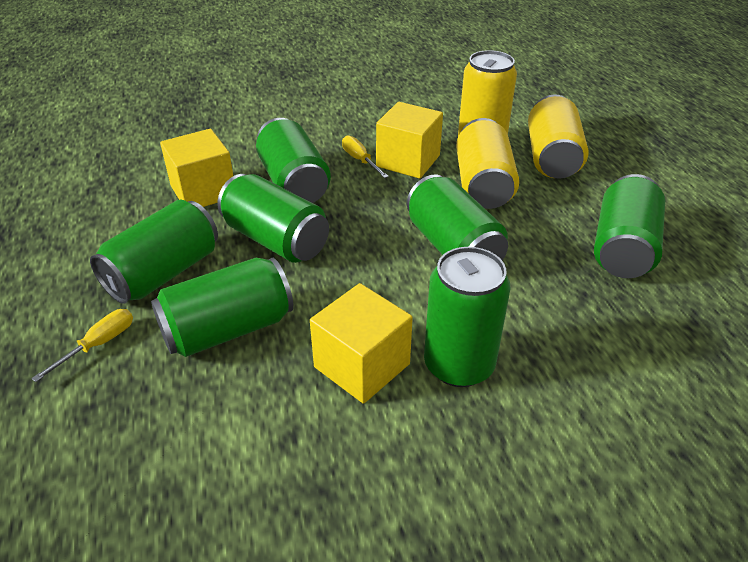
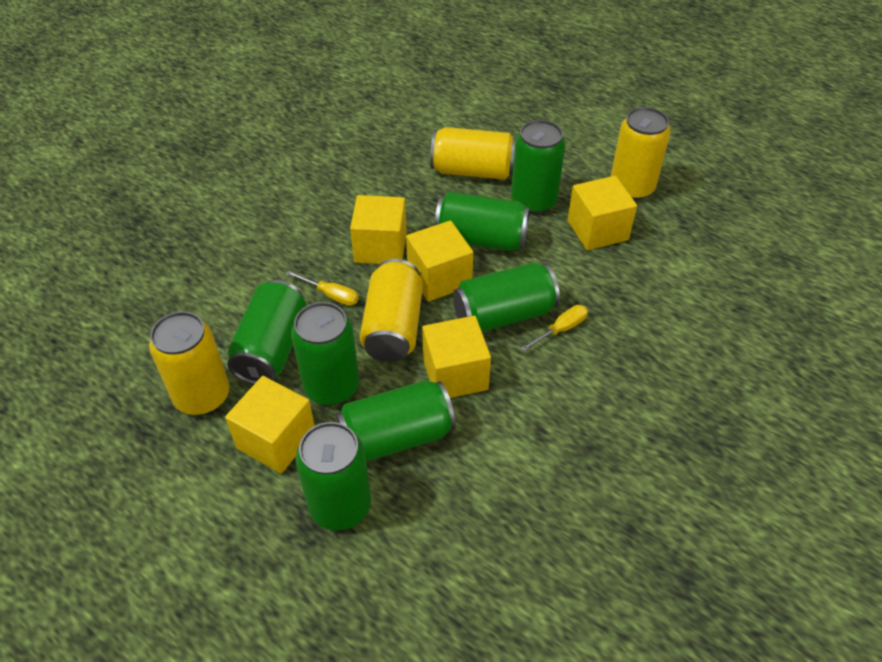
yellow can: 3 -> 4
yellow cube: 3 -> 5

